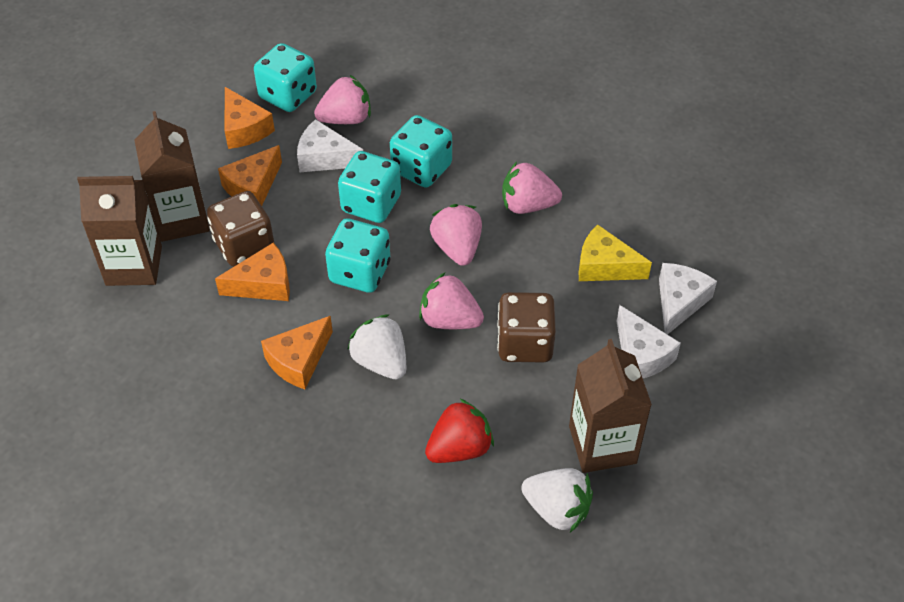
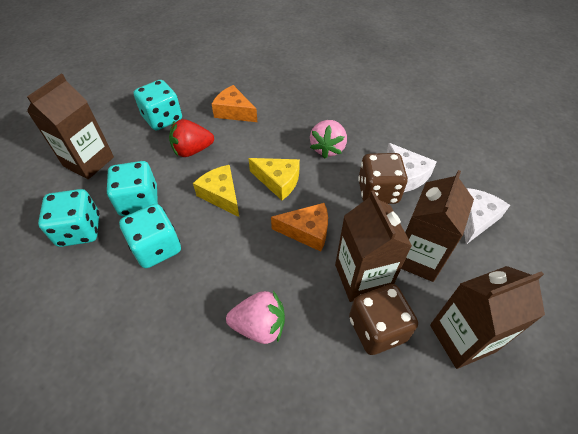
brown carton: 3 -> 4
orange cheese: 4 -> 2
pink strawberry: 4 -> 2
white cheese: 3 -> 2
white strawberry: 2 -> 0
yellow cheese: 1 -> 2

